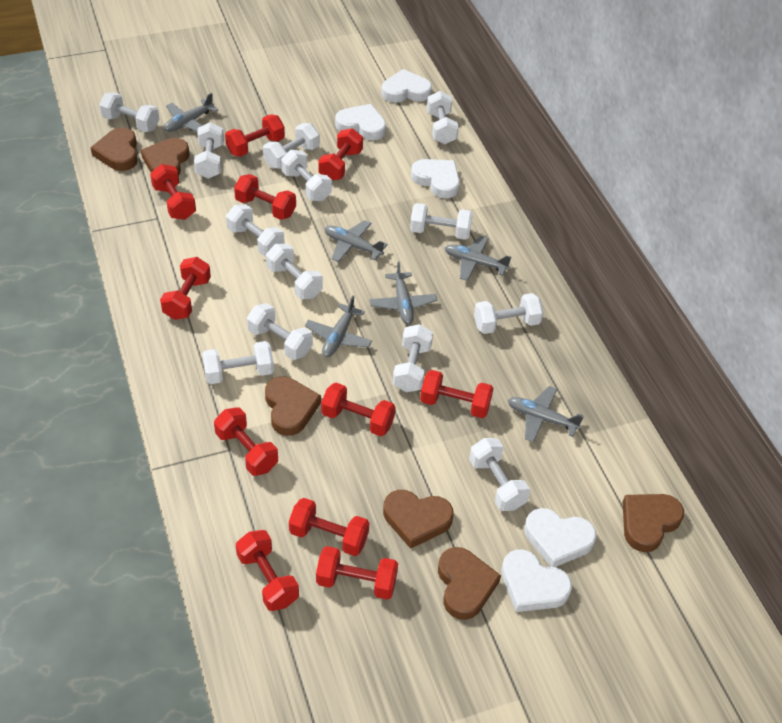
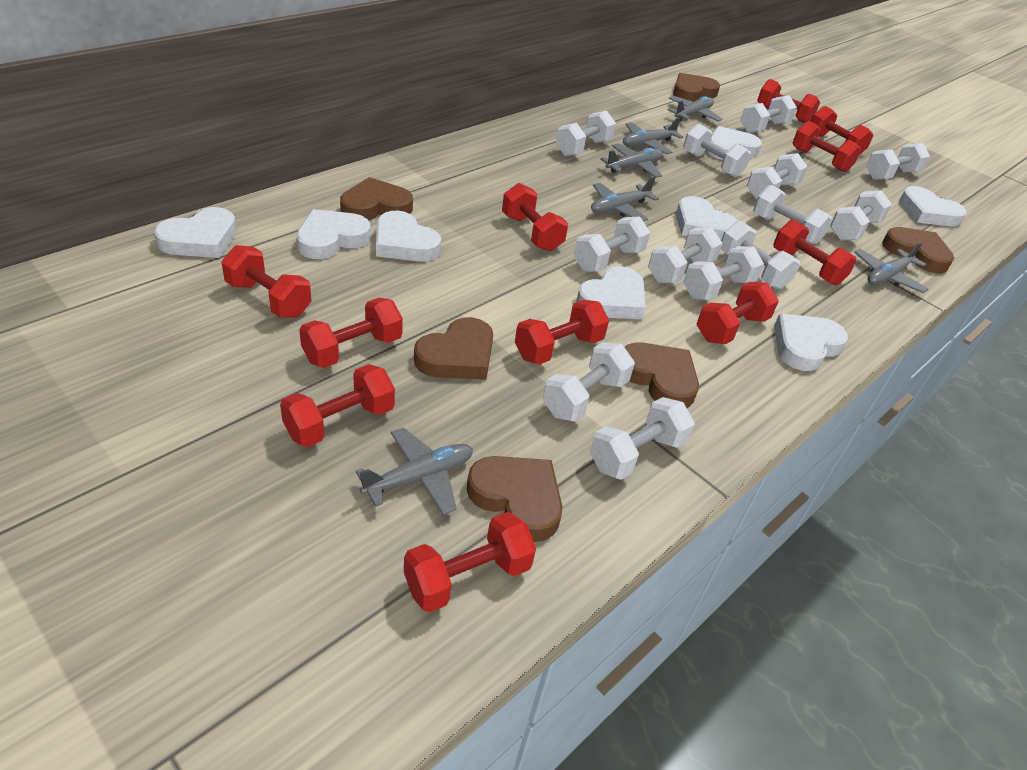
white heart: 5 -> 8

